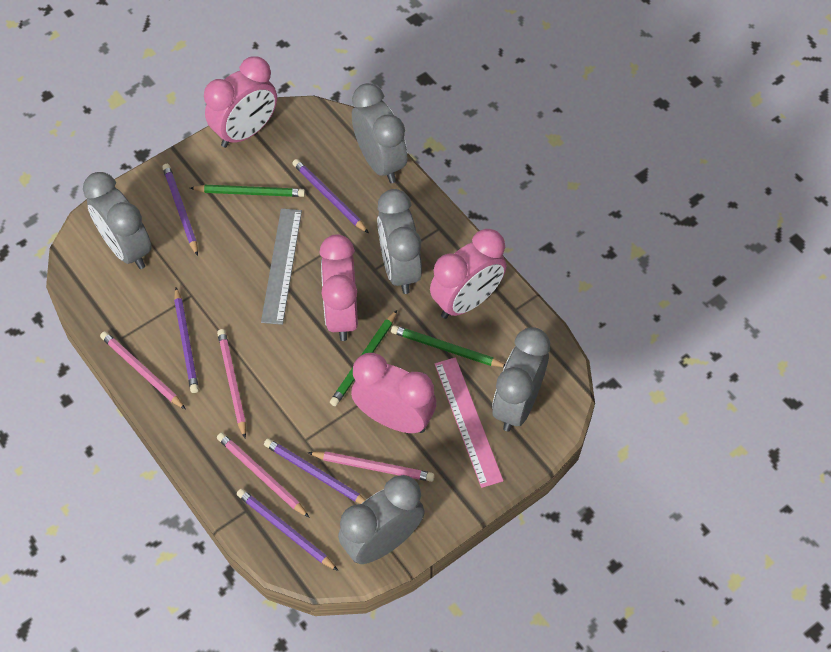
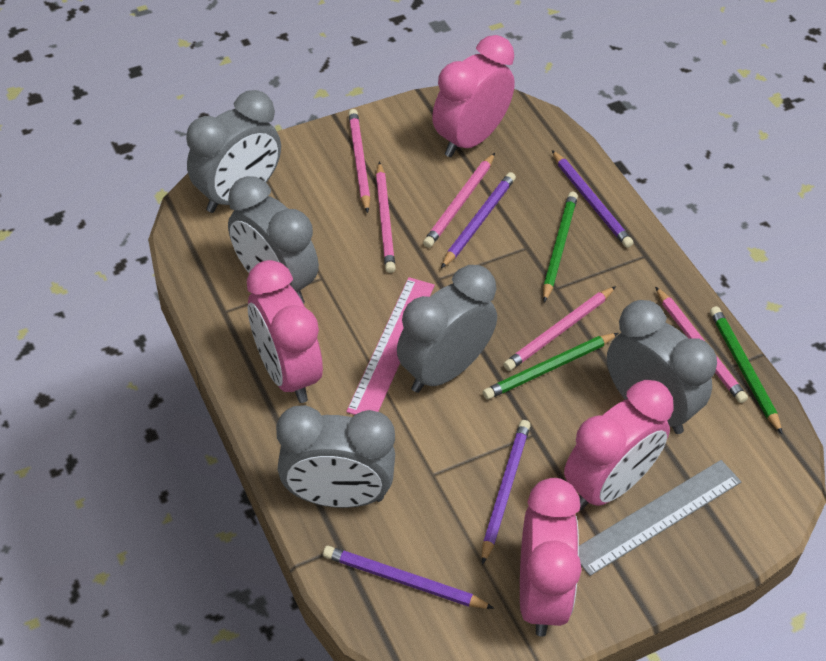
pink pencil: 4 -> 5
purple pencil: 5 -> 4

